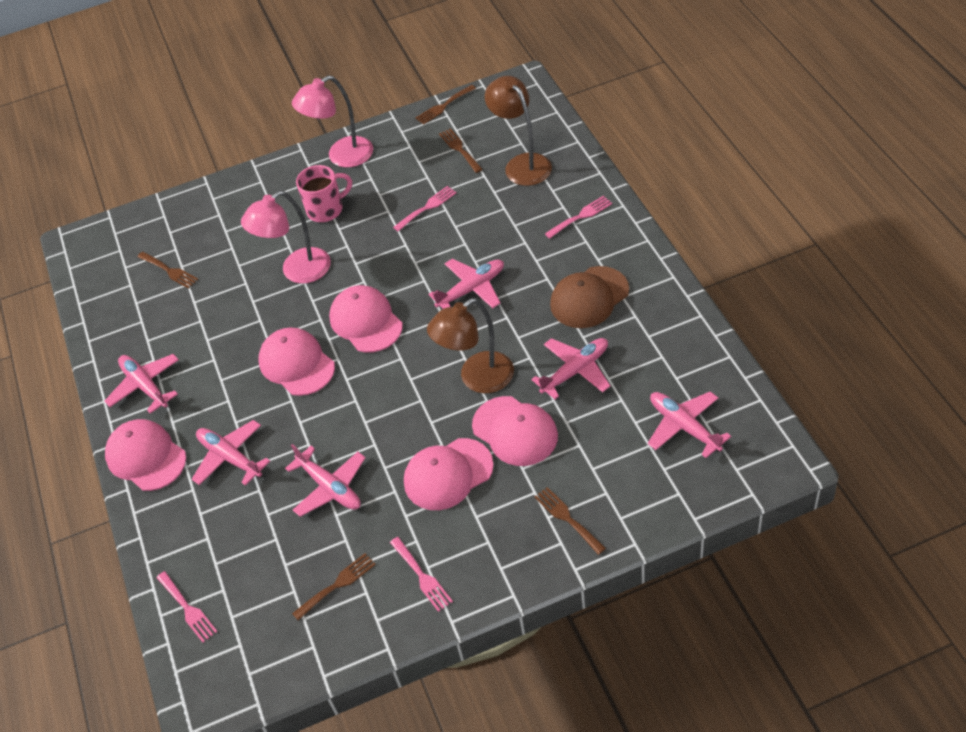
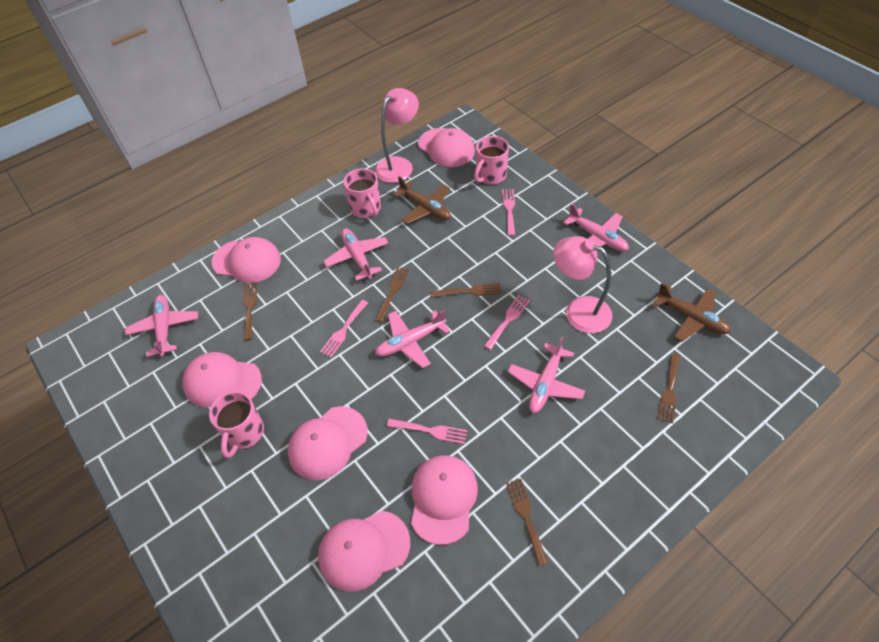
brown cap: 1 -> 0
brown lamp: 2 -> 0
brown plane: 0 -> 2
pink cap: 5 -> 6
pink mug: 1 -> 3
pink plane: 6 -> 5

